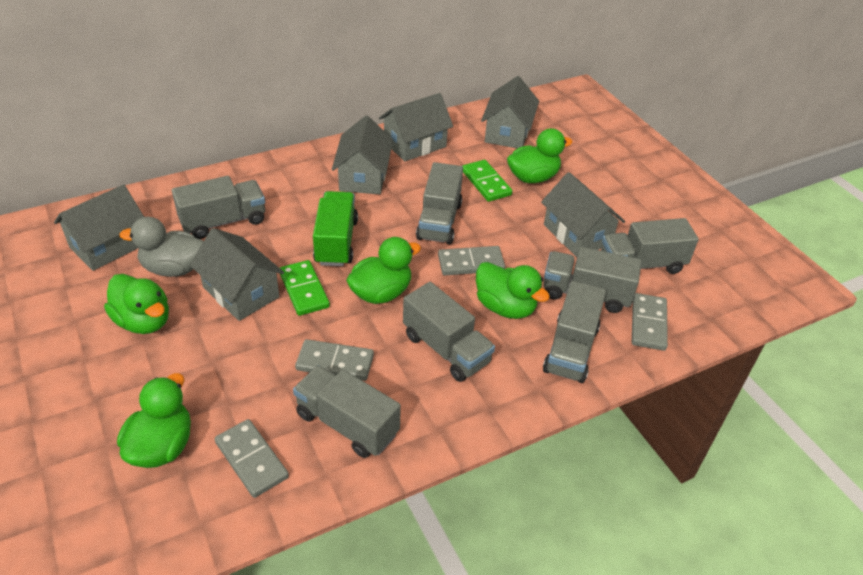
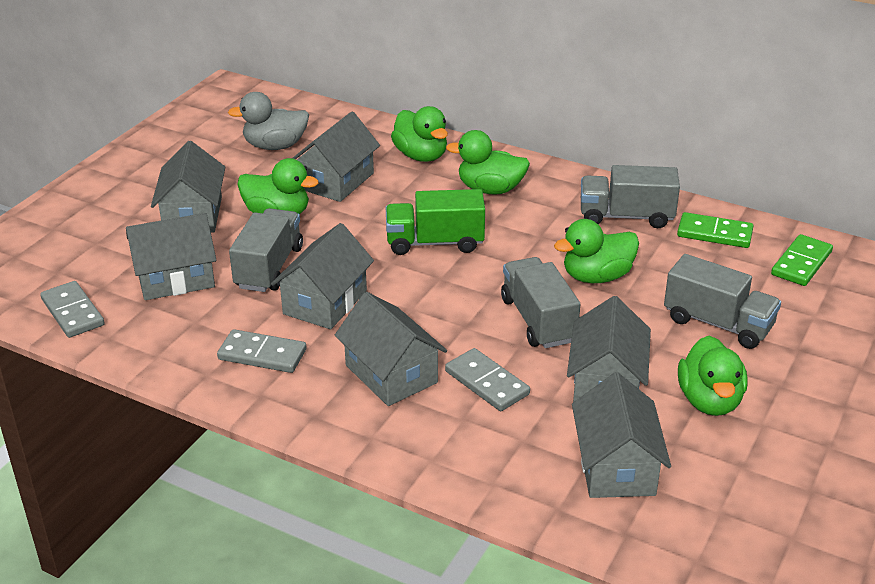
grey domino: 4 -> 3
grey house: 6 -> 7
grey truck: 7 -> 4

